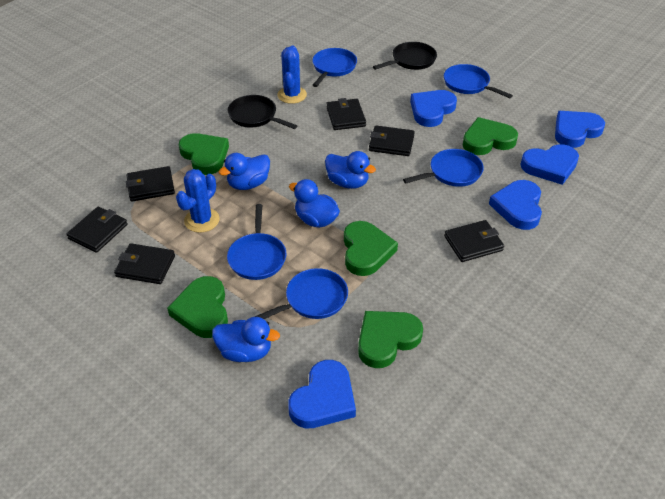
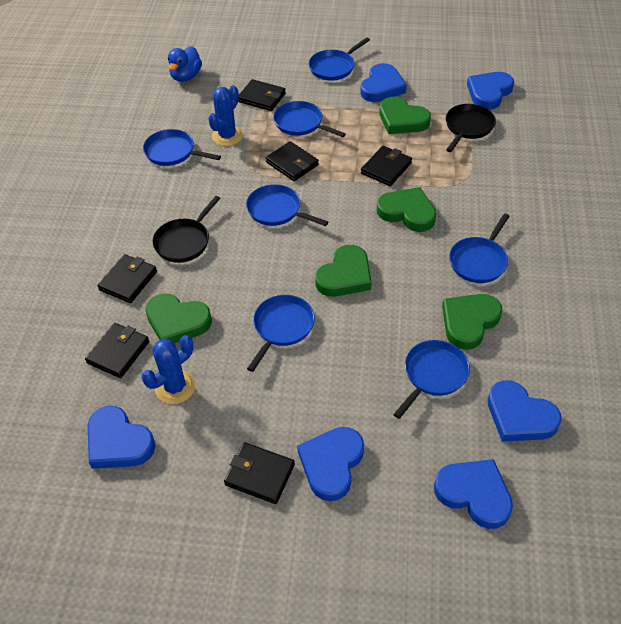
blue duck: 4 -> 1
blue heart: 5 -> 6
blue pan: 5 -> 7

